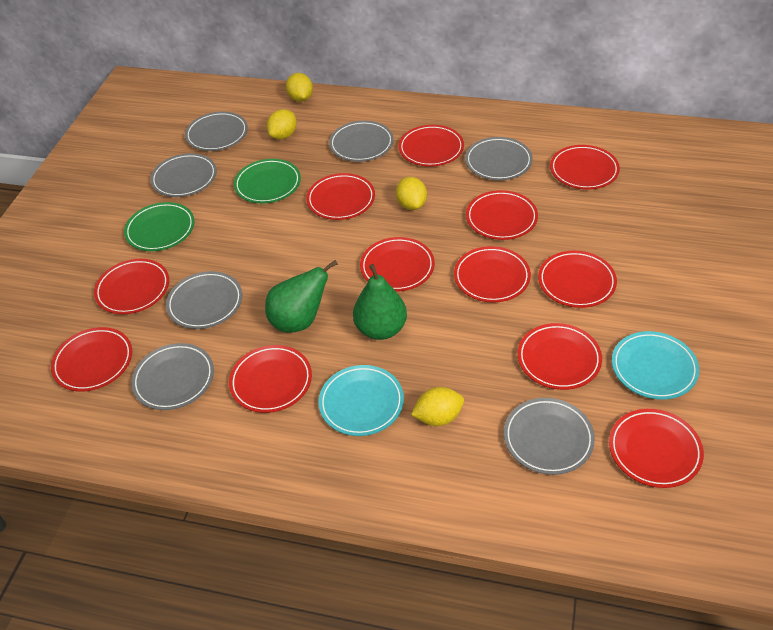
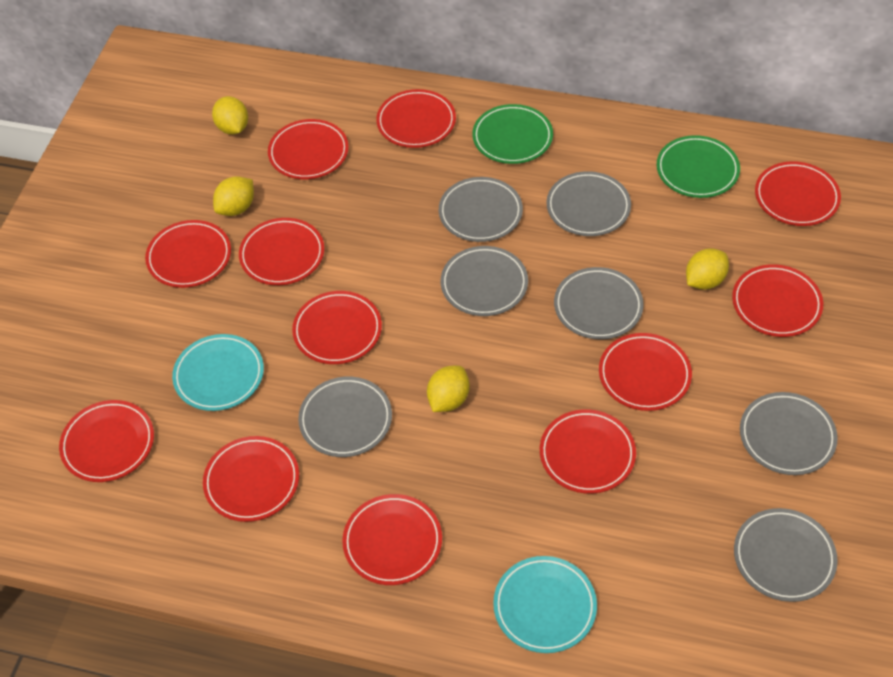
green pear: 2 -> 0

